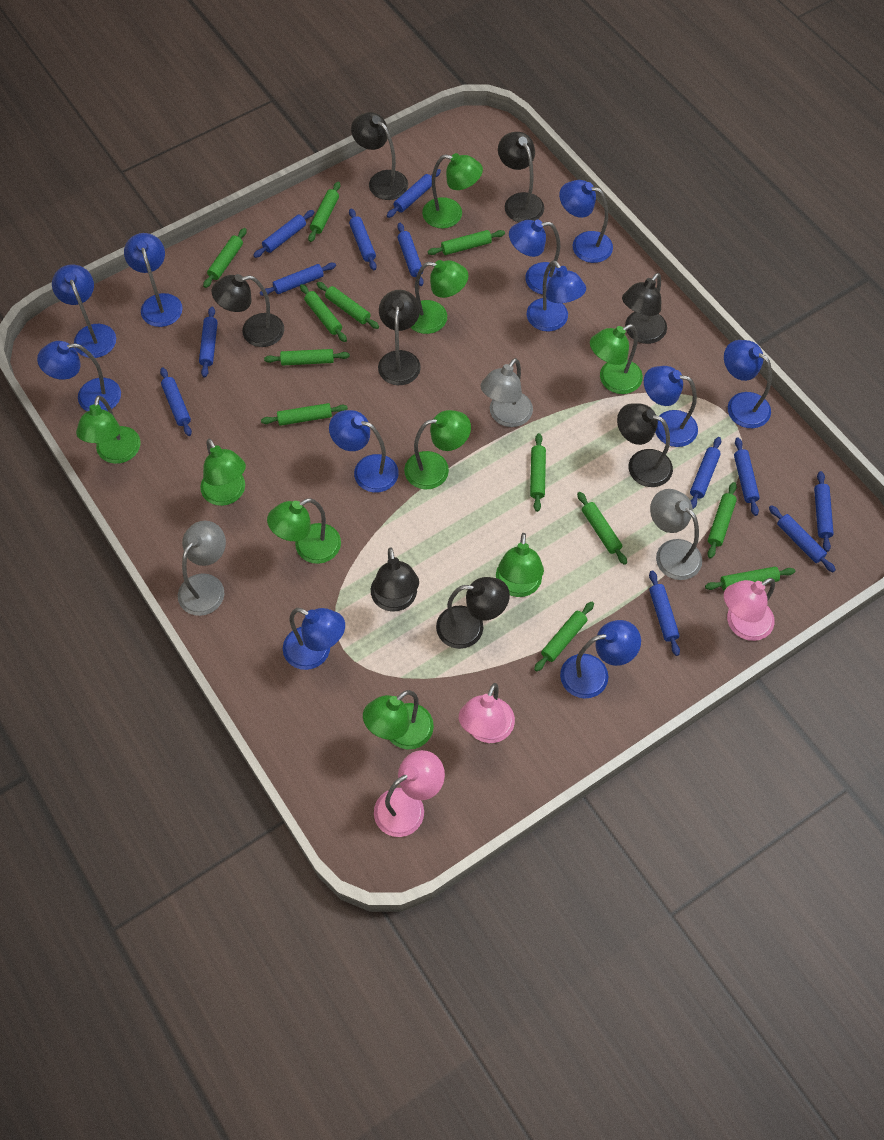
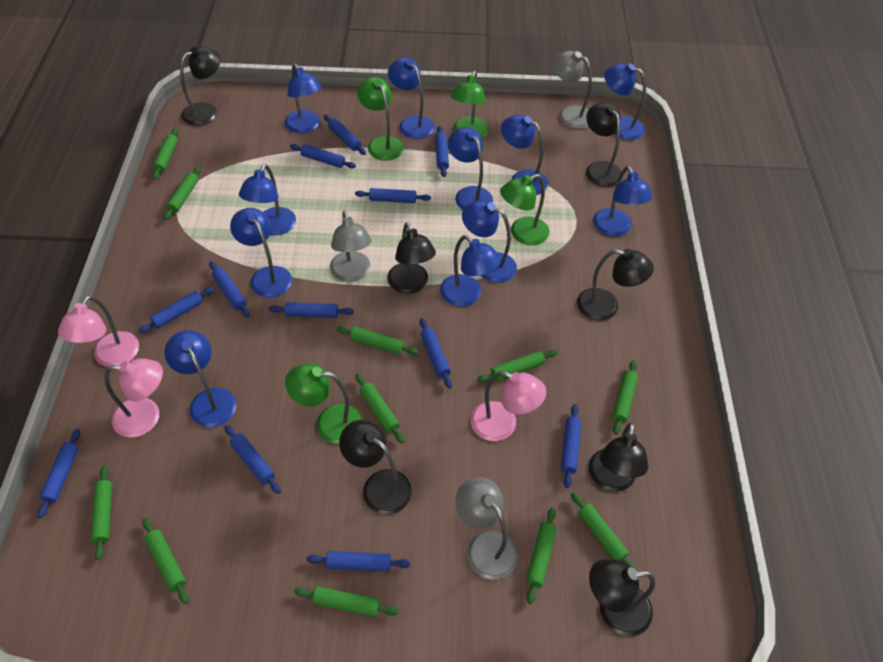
black lamp: 8 -> 7
green lamp: 9 -> 4
green rolling pin: 12 -> 11

